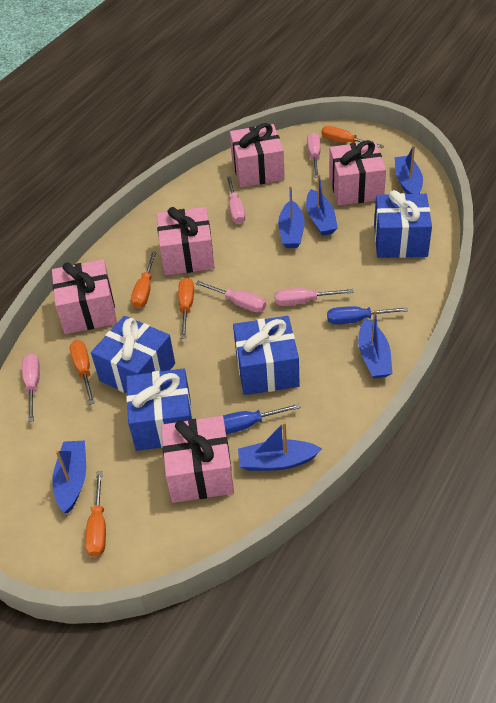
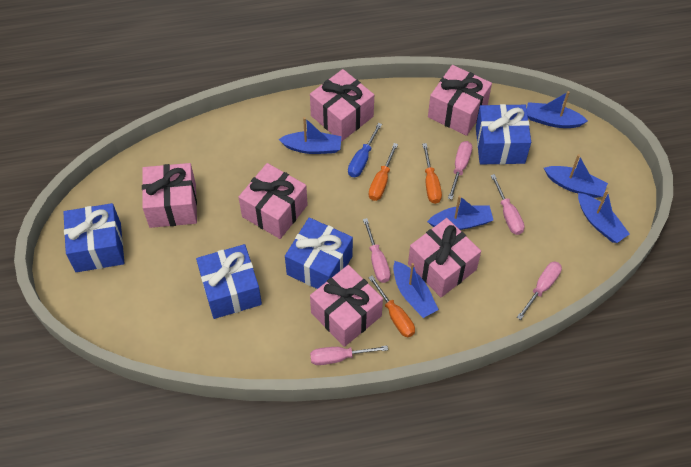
blue screwdriver: 2 -> 1
orange screwdriver: 5 -> 3
pink gift: 5 -> 6

